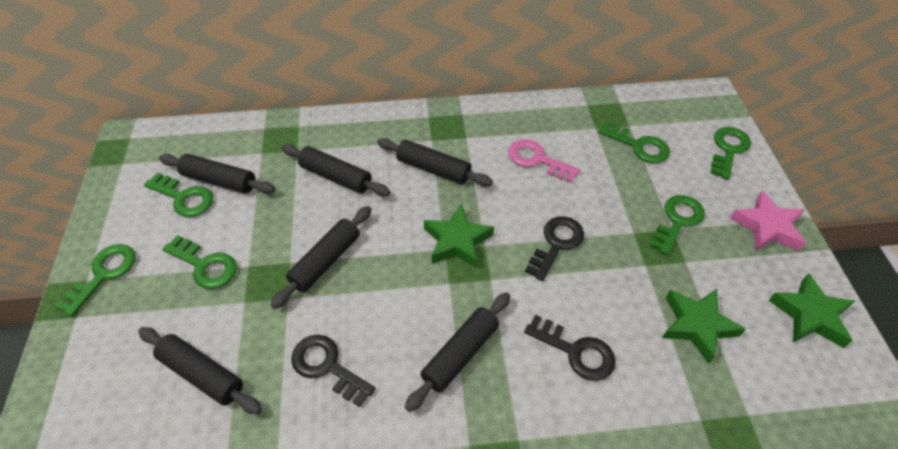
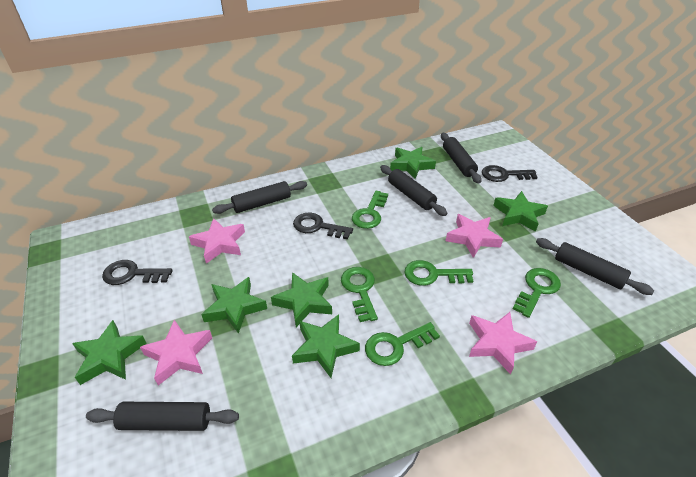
black rolling pin: 6 -> 5
green key: 6 -> 5
green star: 3 -> 6
pink key: 1 -> 0
pink star: 1 -> 4

